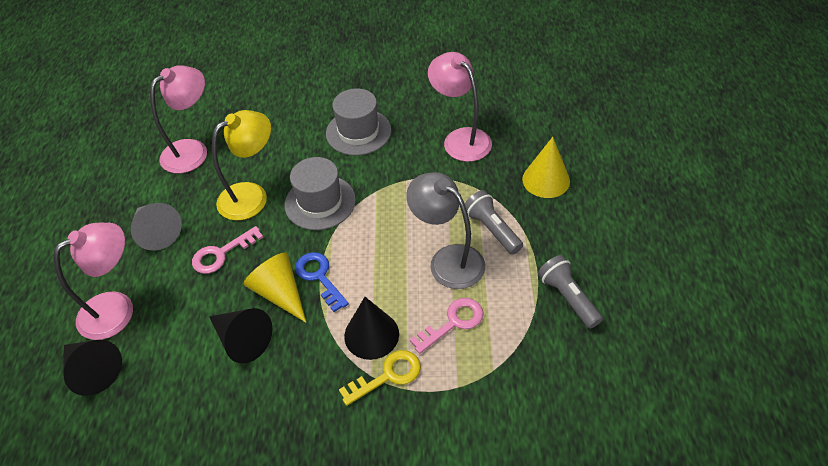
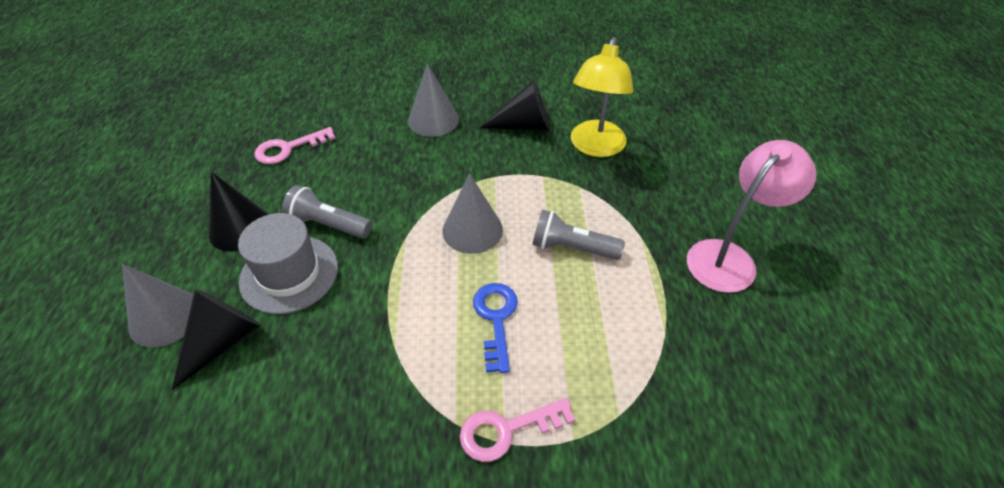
grey cone: 1 -> 3
grey hat: 2 -> 1
grey lamp: 1 -> 0
pink lamp: 3 -> 1
yellow cone: 2 -> 0
yellow key: 1 -> 0

